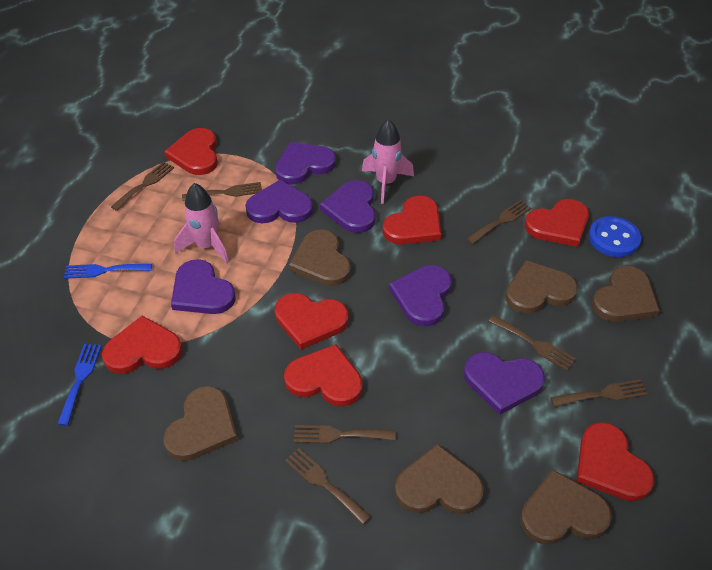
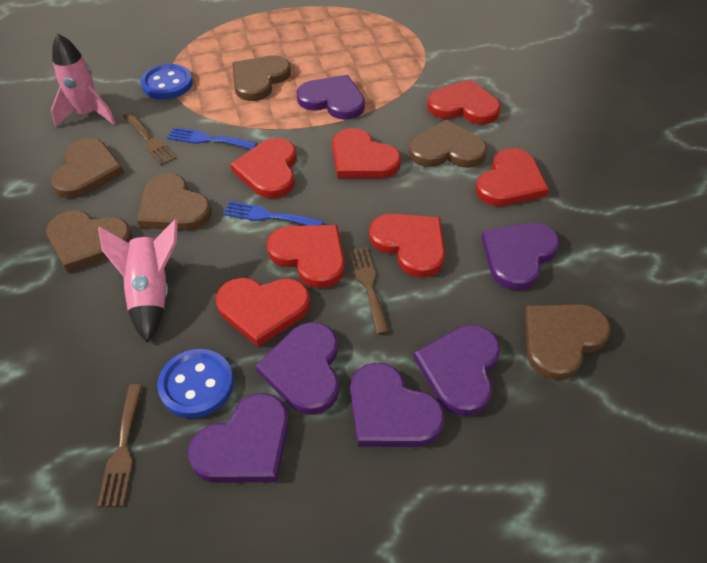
blue button: 1 -> 2
brown fork: 7 -> 3

